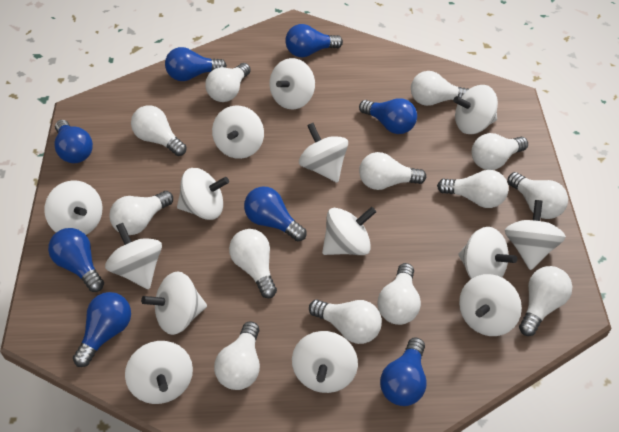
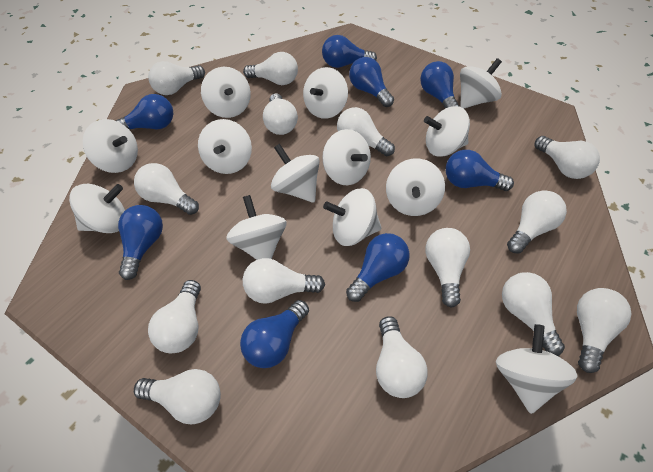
white light bulb: 13 -> 14
white spinning top: 14 -> 13

